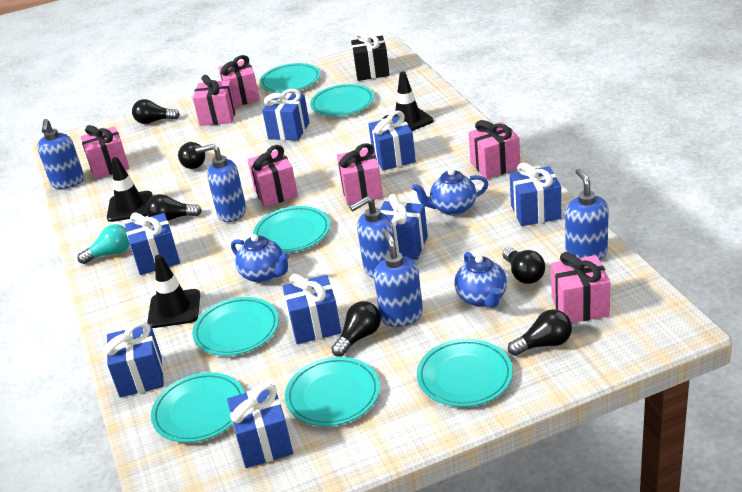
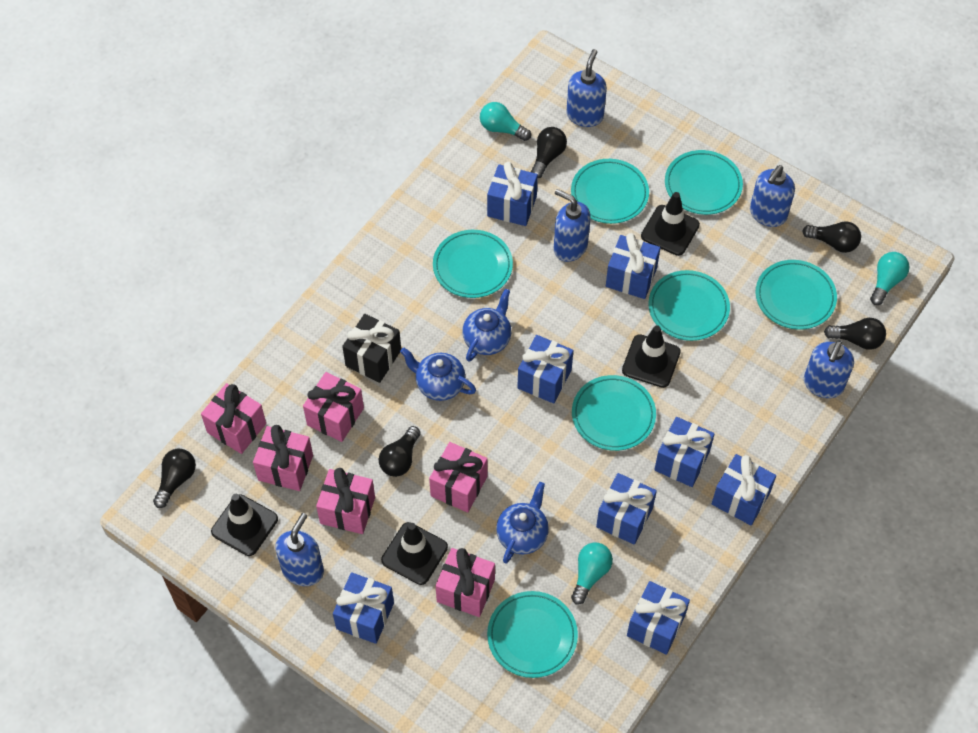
black light bulb: 6 -> 5
black traffic cone: 3 -> 4
pink gift: 7 -> 6
turquoise light bulb: 1 -> 3

